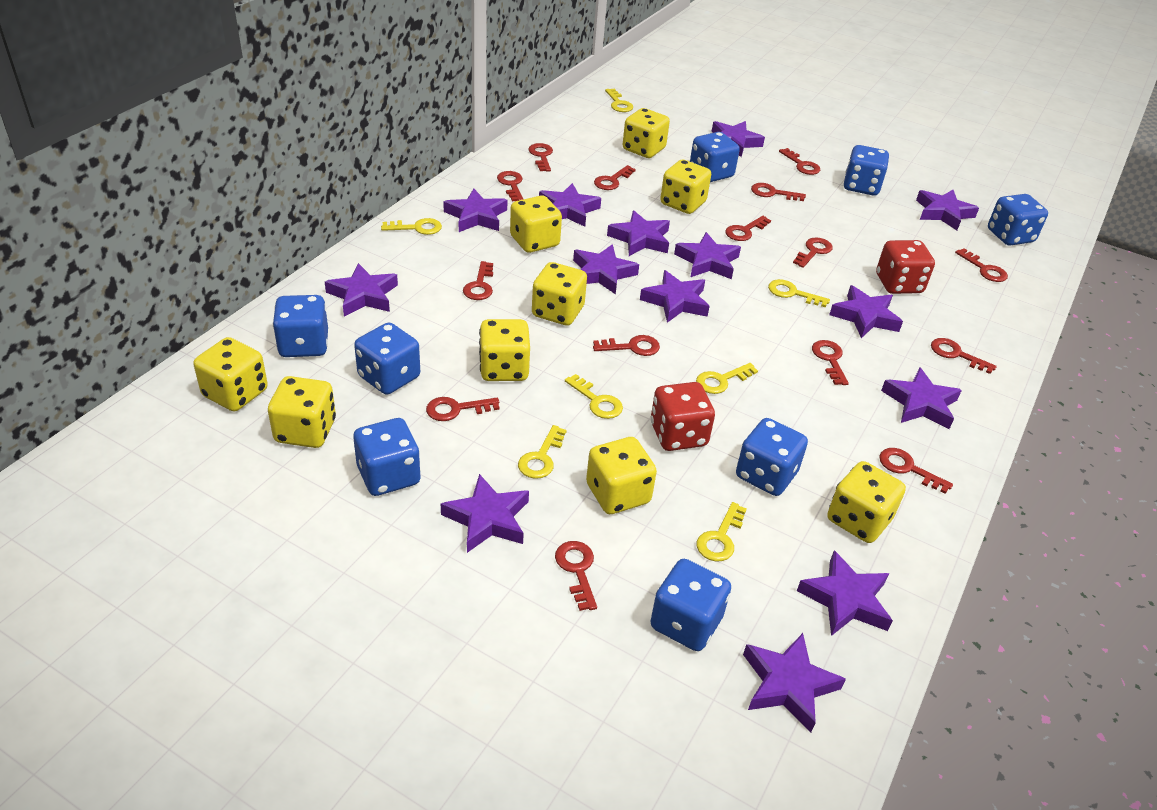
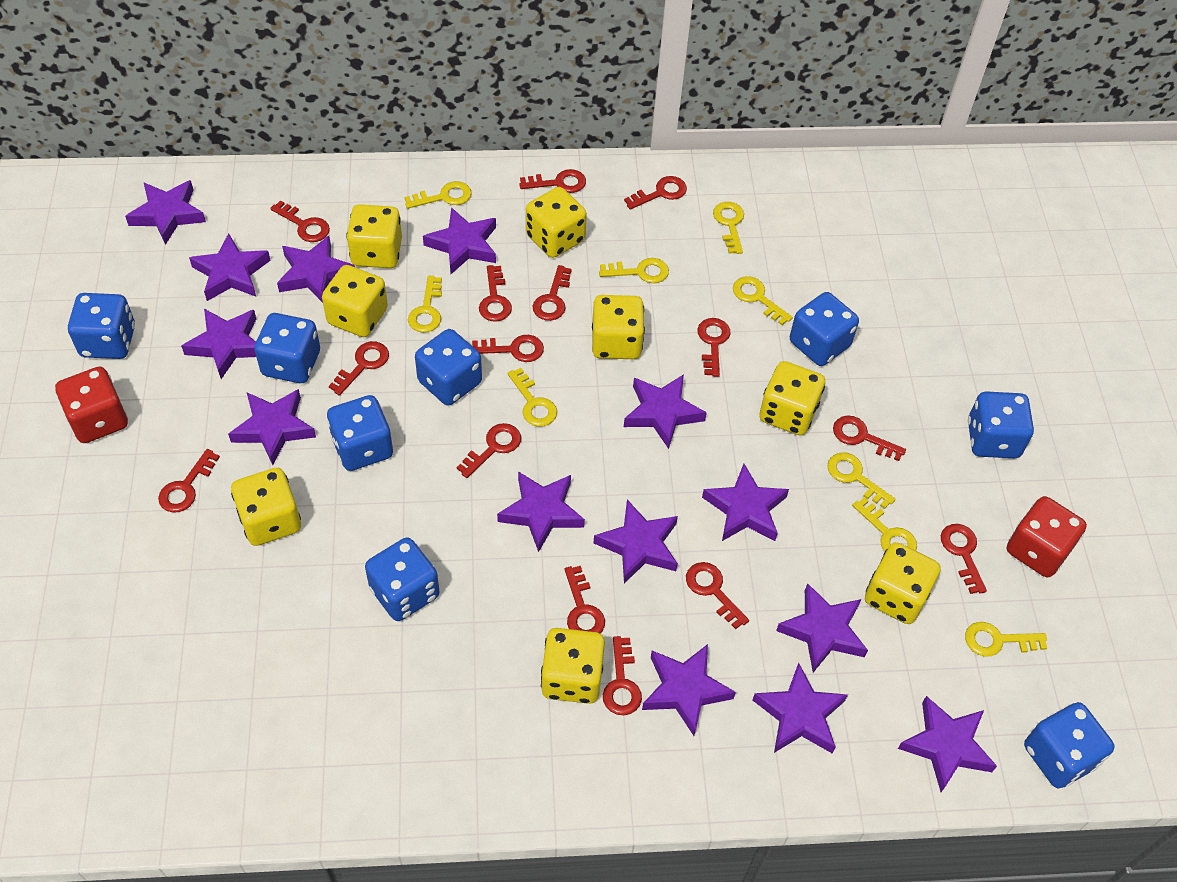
yellow dice: 9 -> 8
yellow key: 7 -> 9

